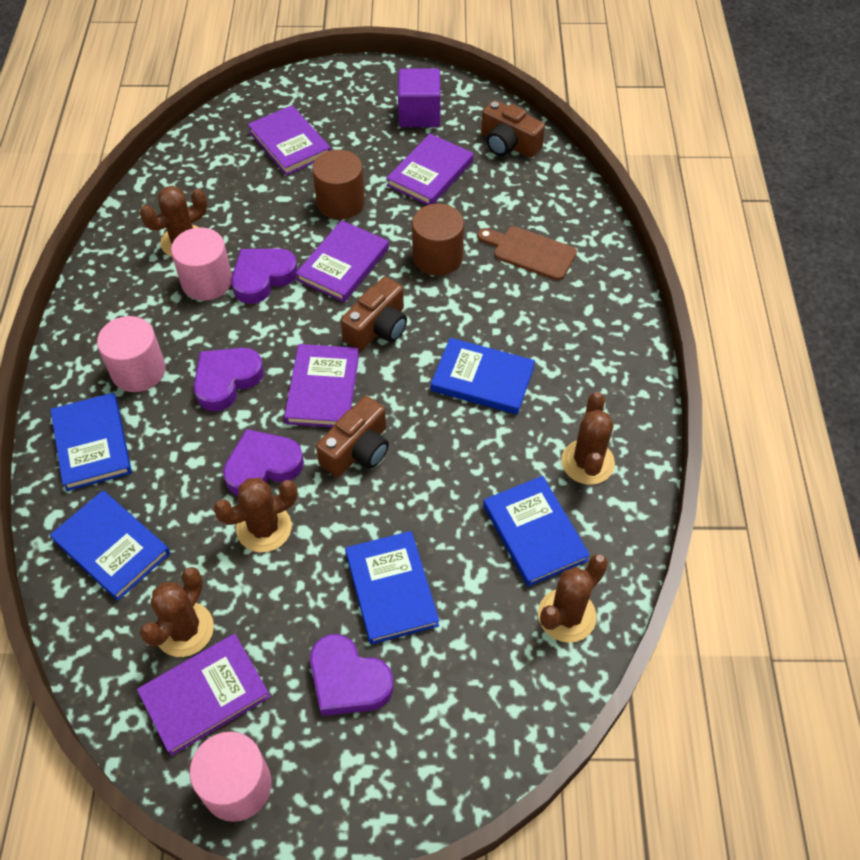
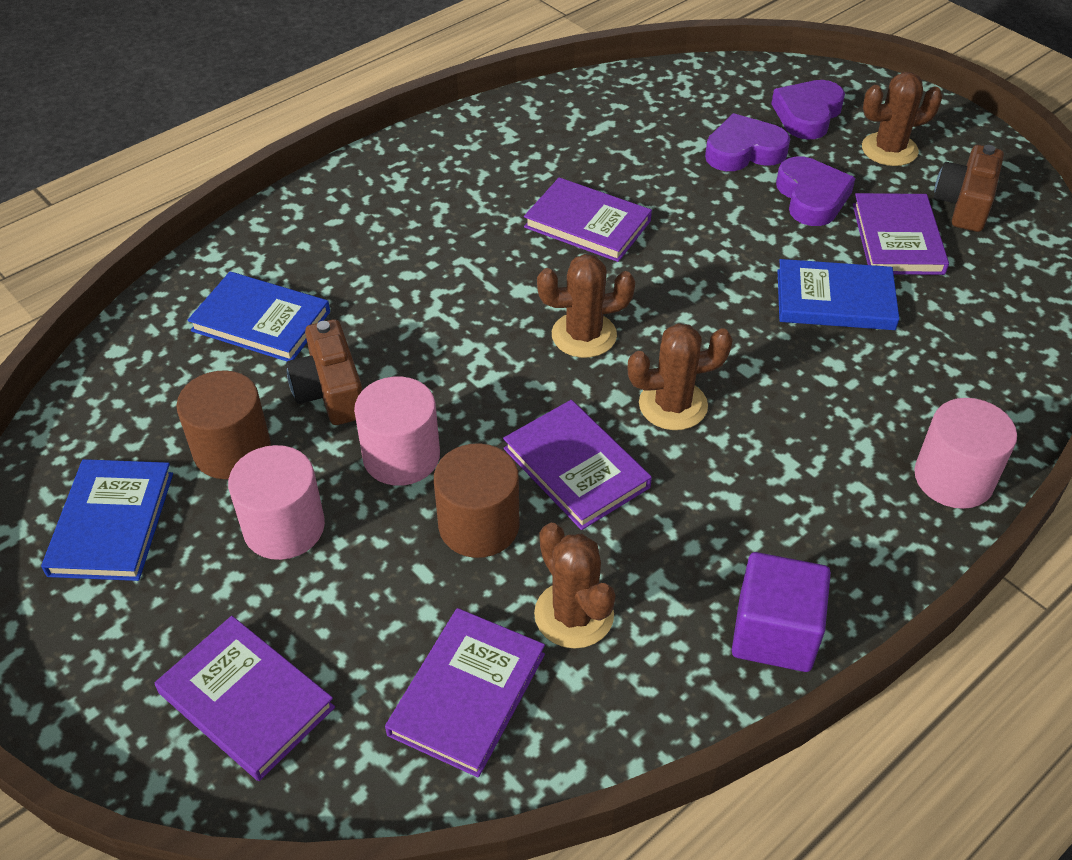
blue book: 5 -> 3
brown cactus: 5 -> 4
brown camera: 3 -> 2
brown cutting board: 1 -> 0
purple heart: 4 -> 3

